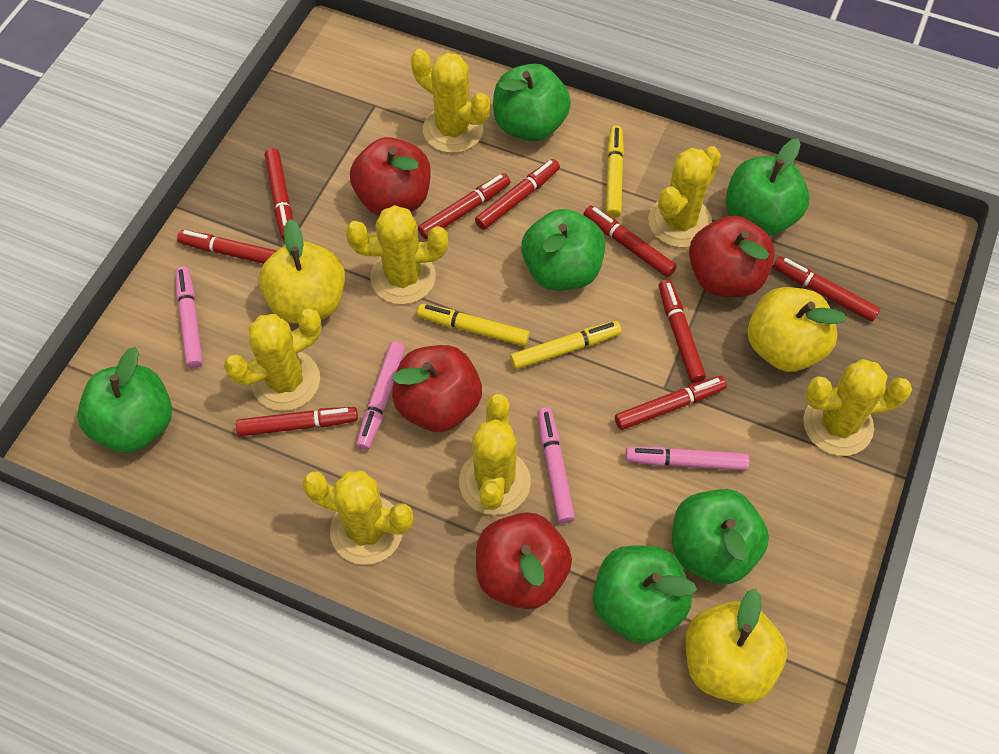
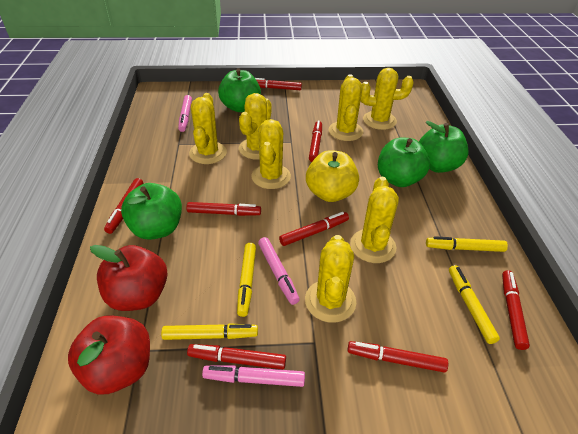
green apple: 6 -> 4
pink marker: 4 -> 3
red apple: 4 -> 2
red marker: 9 -> 8
yellow apple: 3 -> 1
yellow marker: 3 -> 4

